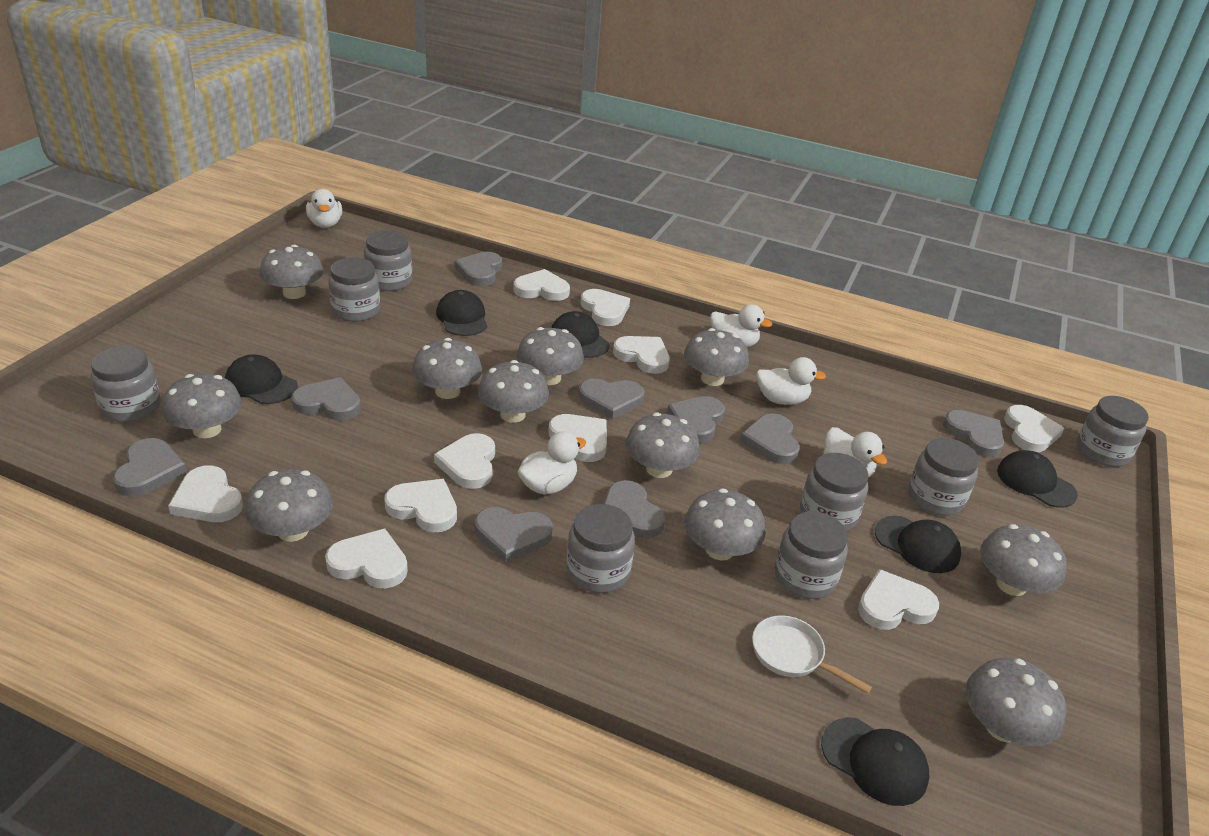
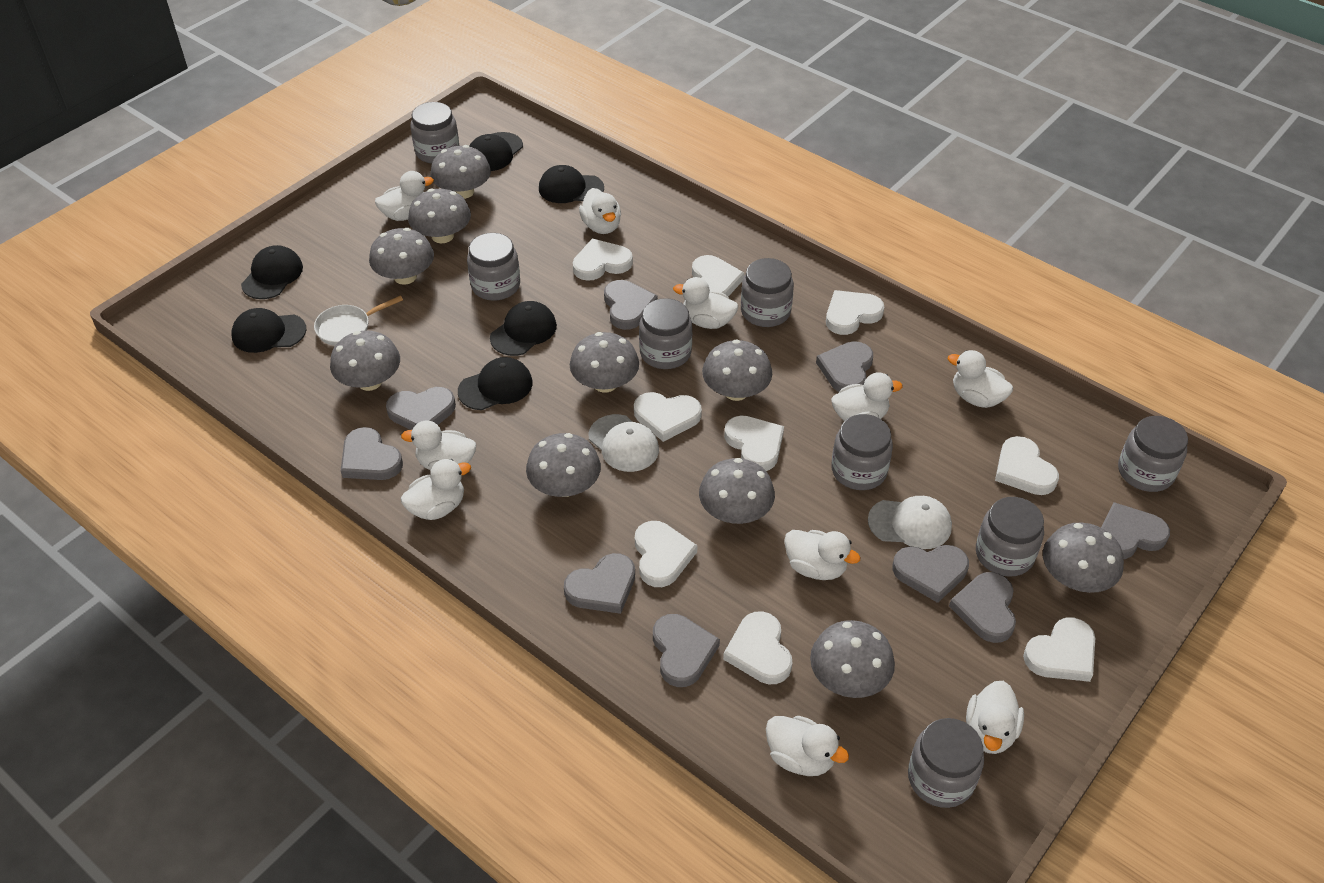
grey mushroom: 11 -> 10
white cap: 0 -> 2
white duck: 5 -> 10
white heart: 10 -> 9

